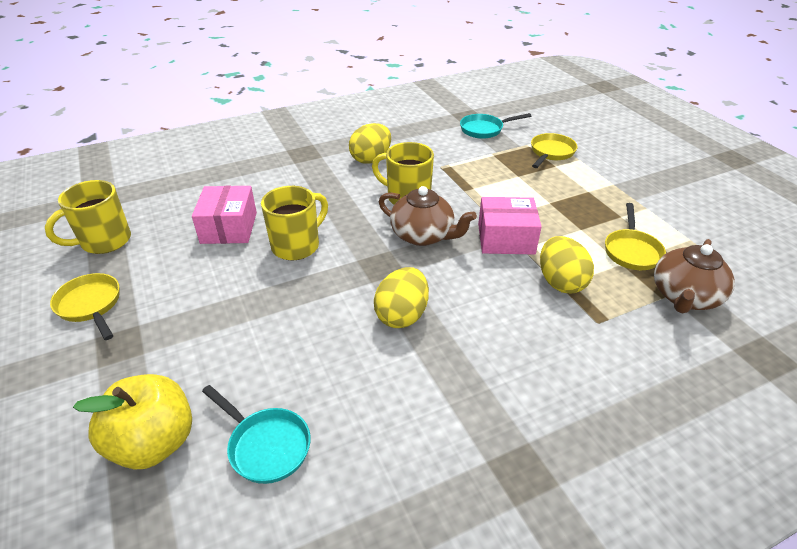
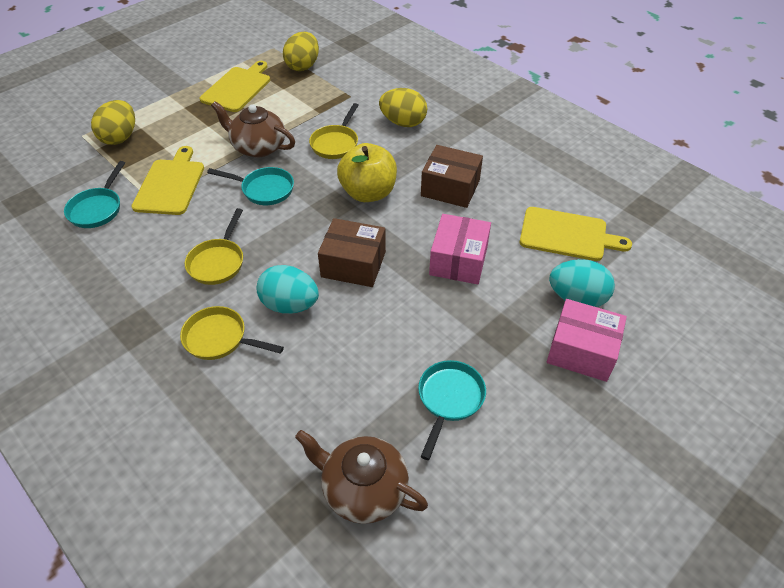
brown box: 0 -> 2
turquoise egg: 0 -> 2
turquoise pan: 2 -> 3
yellow cutting board: 0 -> 3
yellow mug: 3 -> 0

